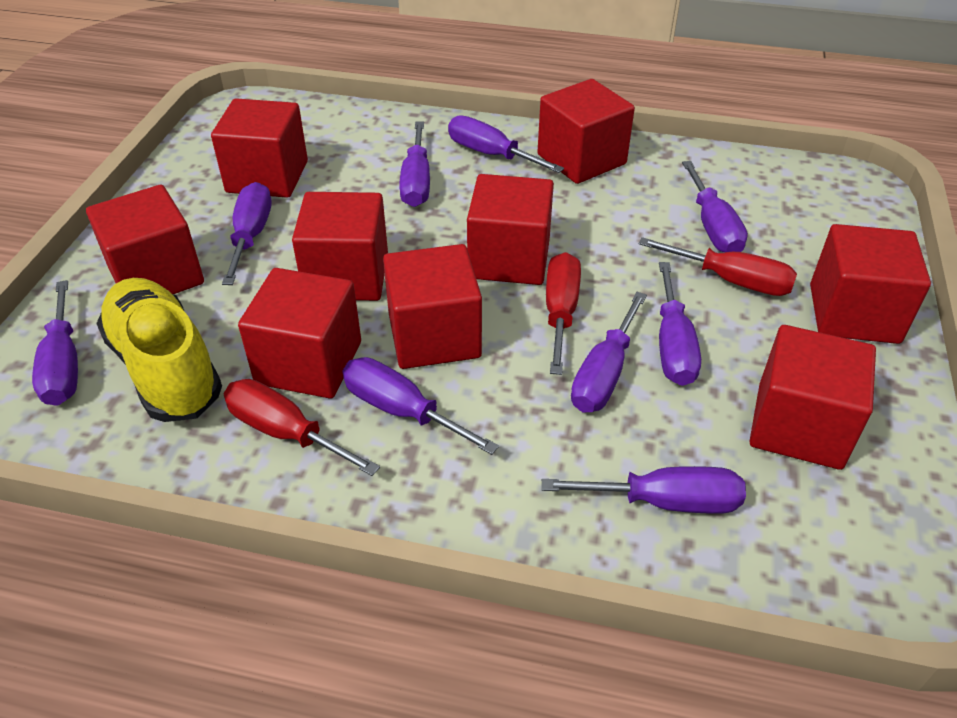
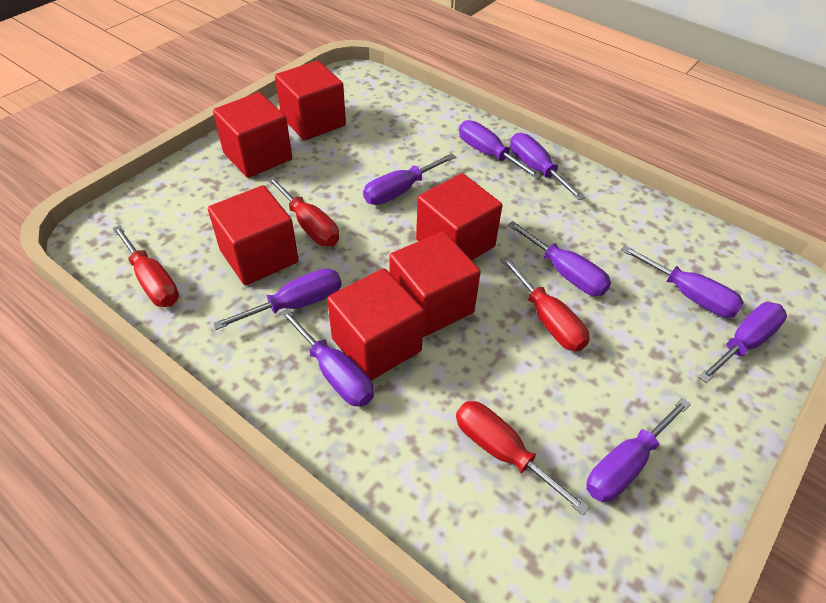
red cube: 9 -> 6
red screwdriver: 3 -> 4
yellow shoe: 1 -> 0

